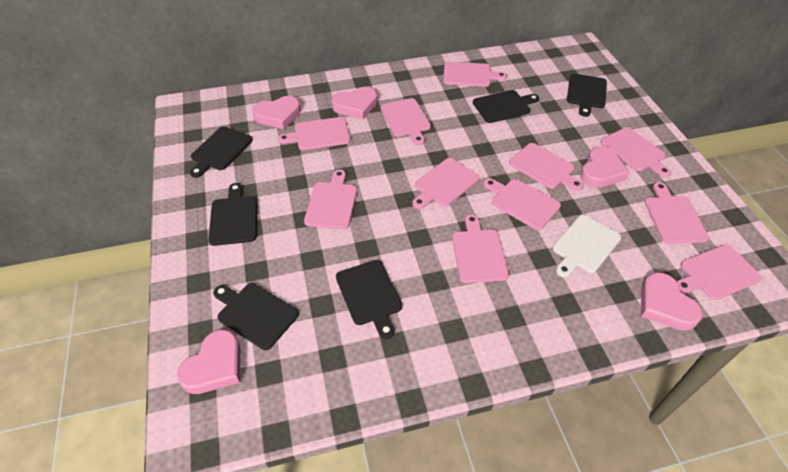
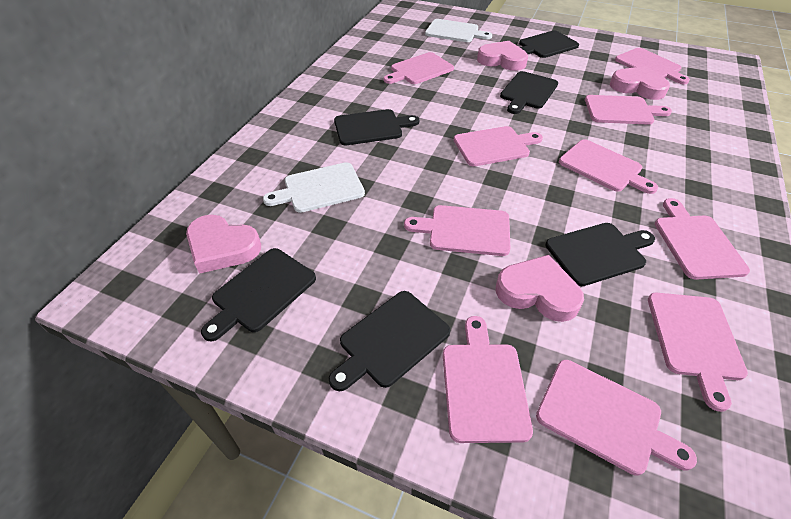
pink cutting board: 11 -> 10
pink heart: 5 -> 4
white cutting board: 1 -> 2

